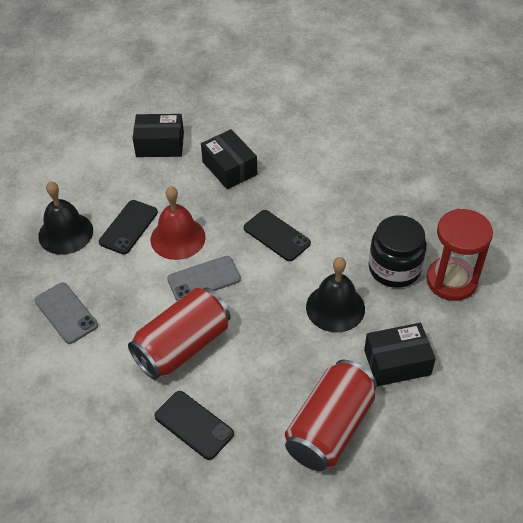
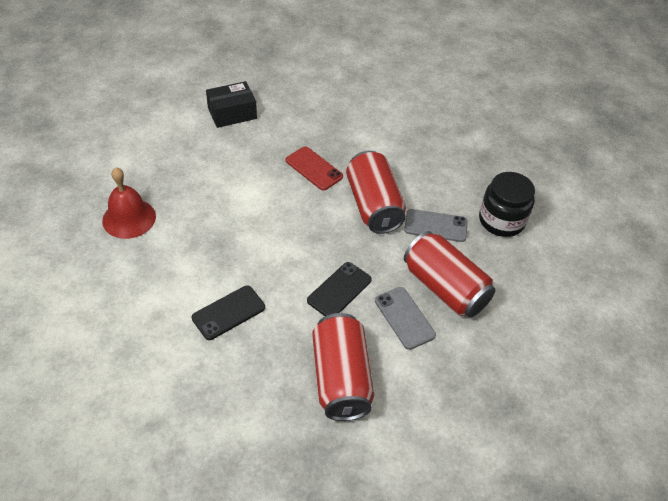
black bell: 2 -> 0
black box: 3 -> 1
black phone: 3 -> 2
red can: 2 -> 3
red hourglass: 1 -> 0
red phone: 0 -> 1

